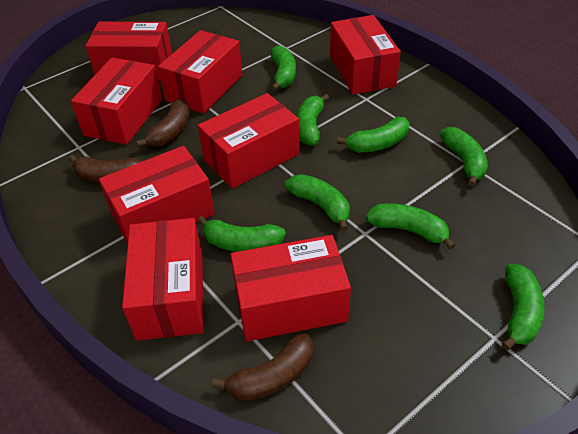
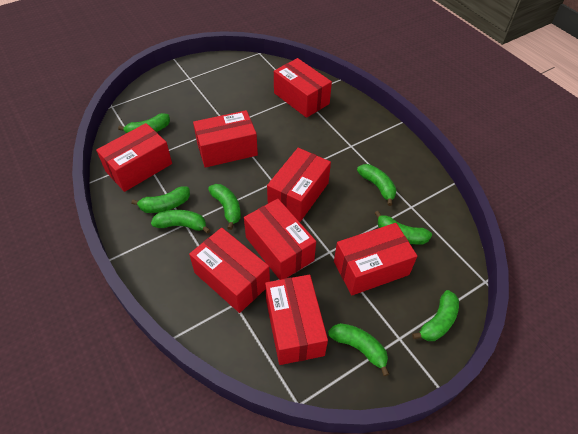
brown banana: 3 -> 0

